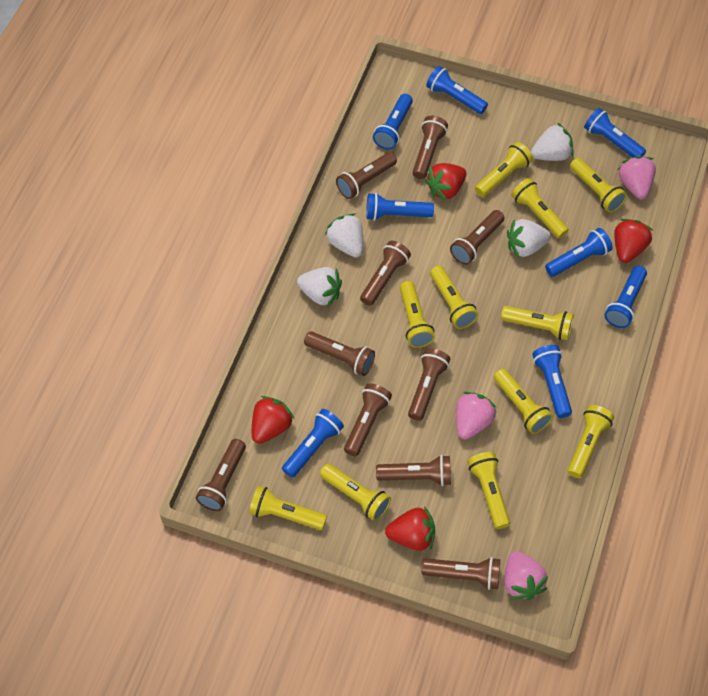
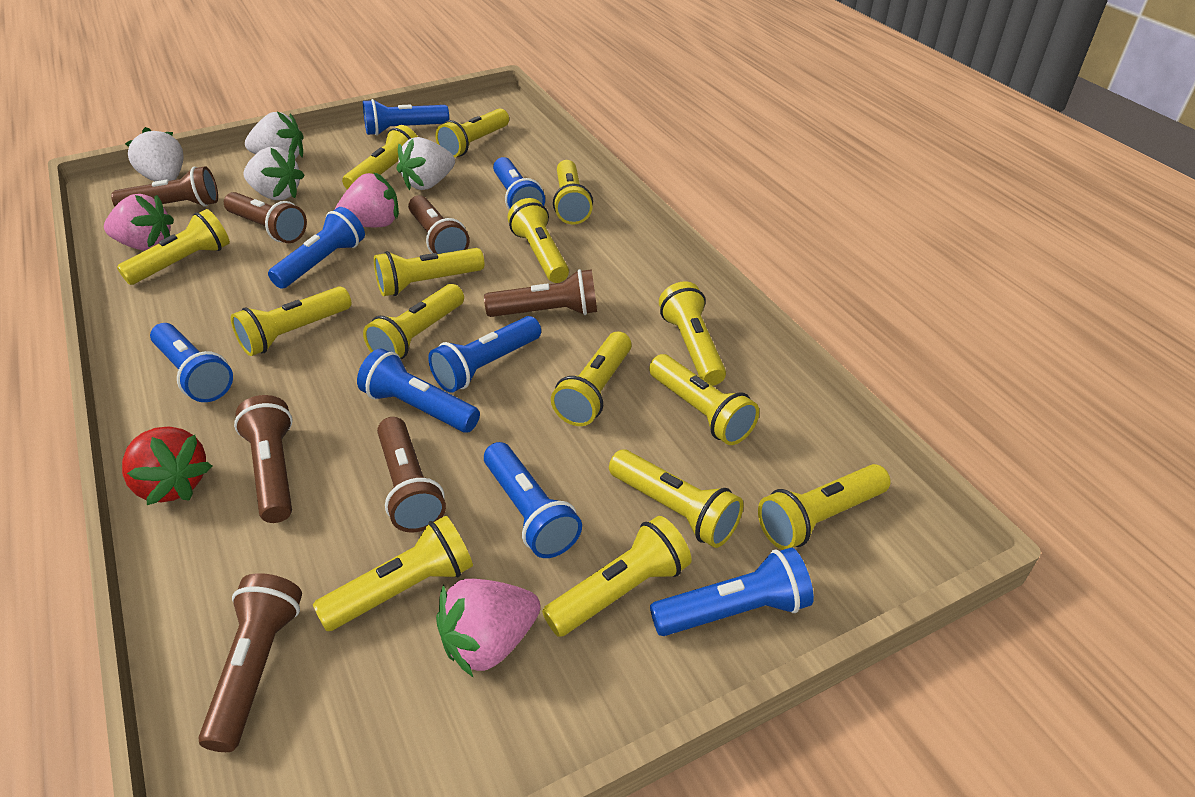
brown flashlight: 10 -> 7
red strawberry: 4 -> 1
yellow flashlight: 11 -> 15

